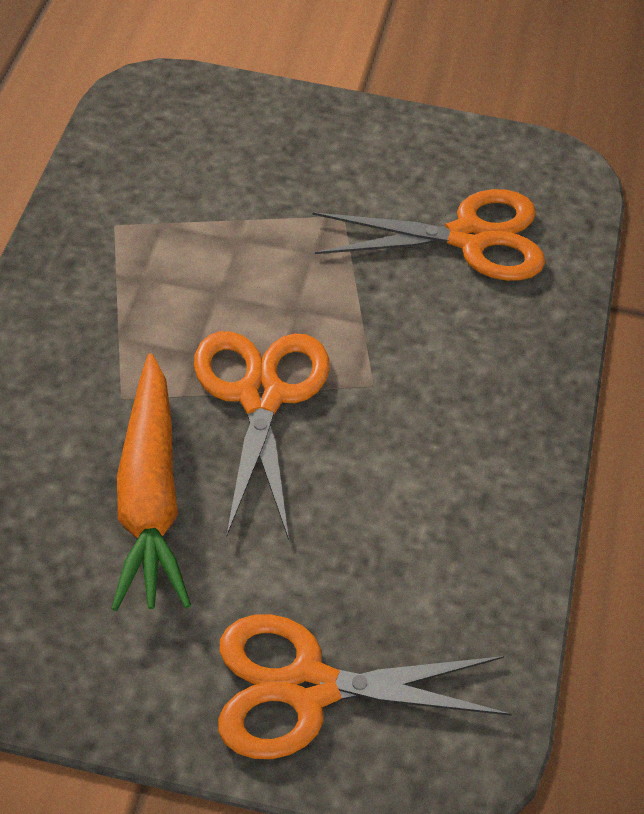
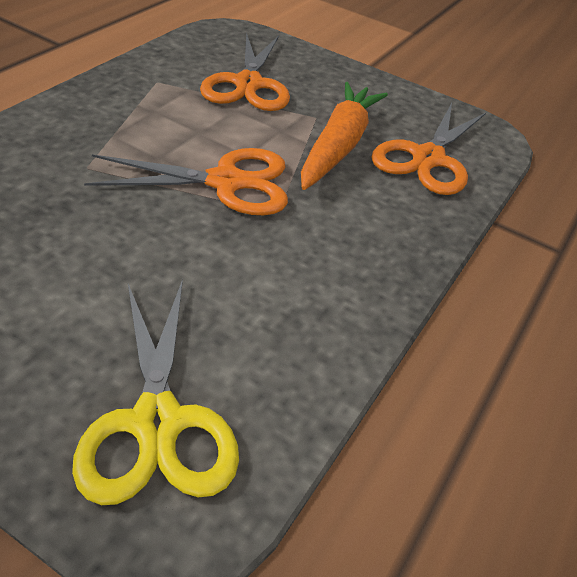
yellow scissors: 0 -> 1

